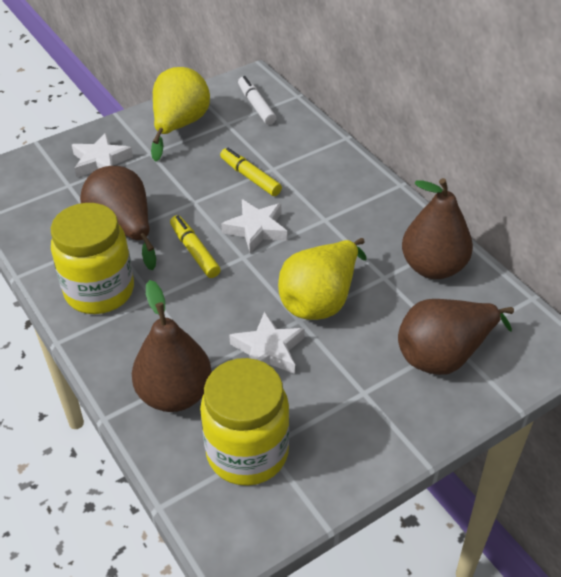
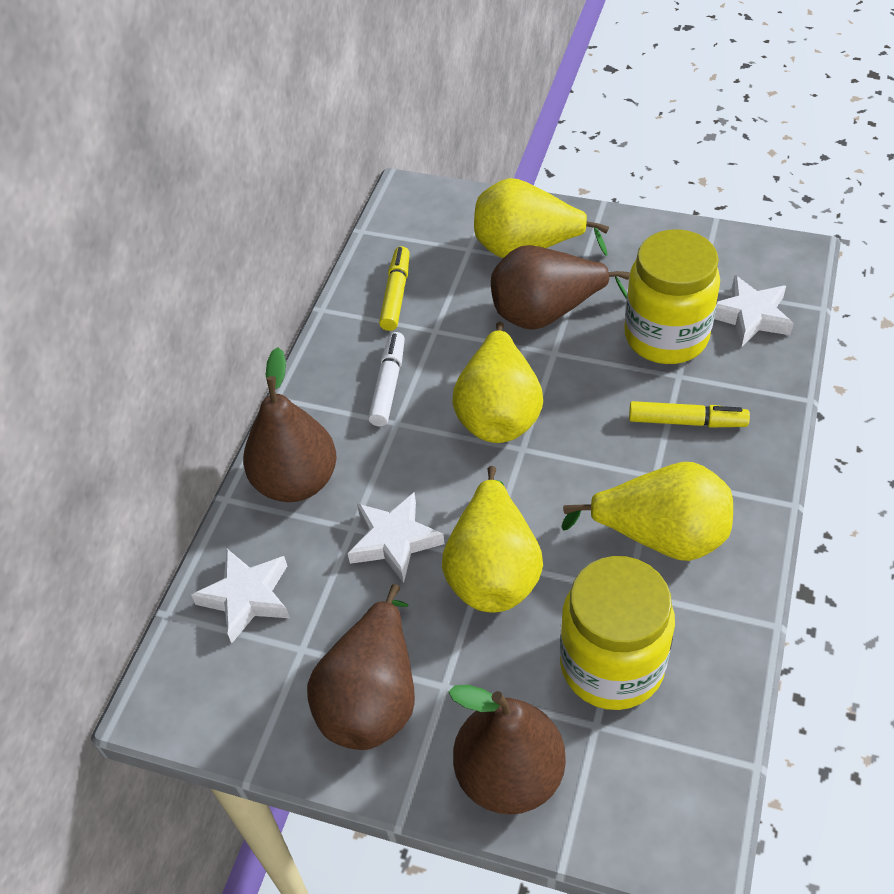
yellow pear: 2 -> 4

